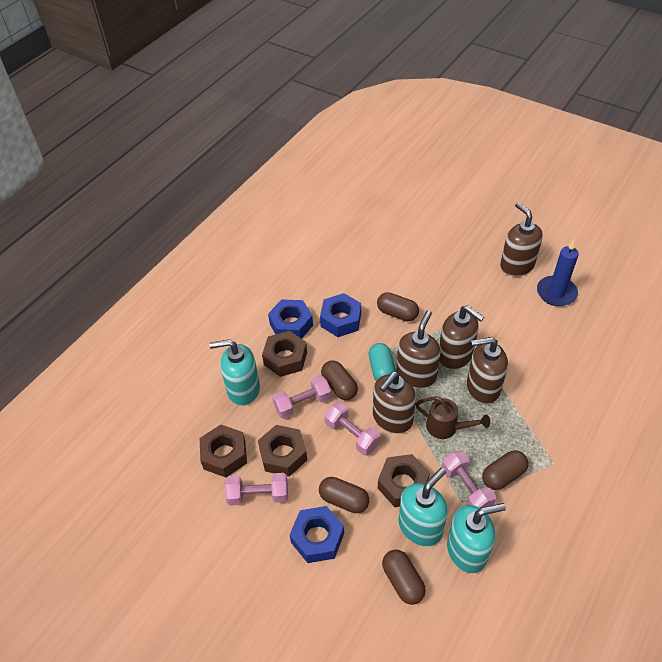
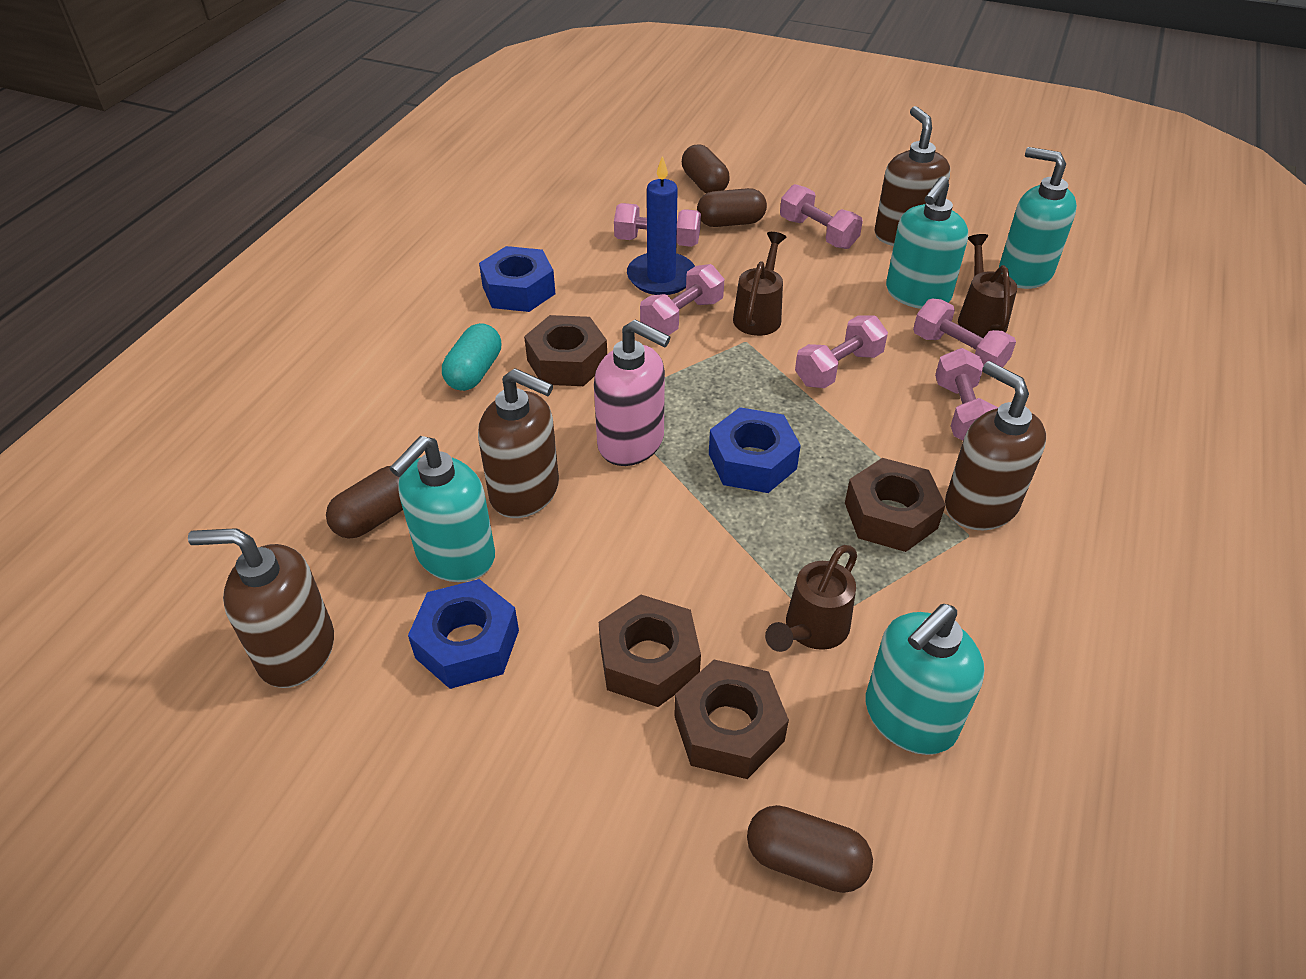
brown capsule: 5 -> 4
brown soap dispenser: 5 -> 4
brown watering can: 1 -> 3
pink dumbbell: 4 -> 6
pink soap dispenser: 0 -> 1
turquoise soap dispenser: 3 -> 4

